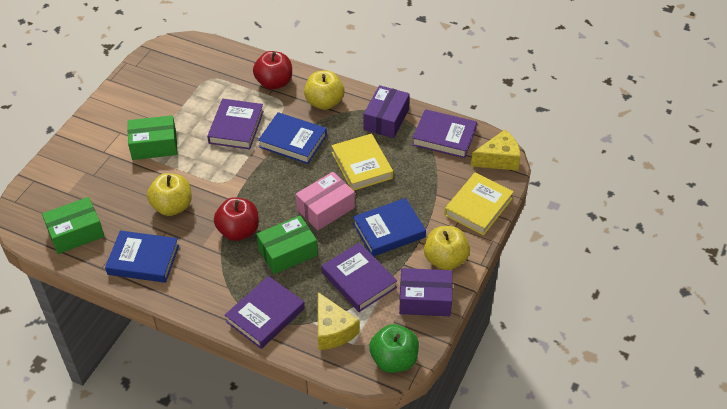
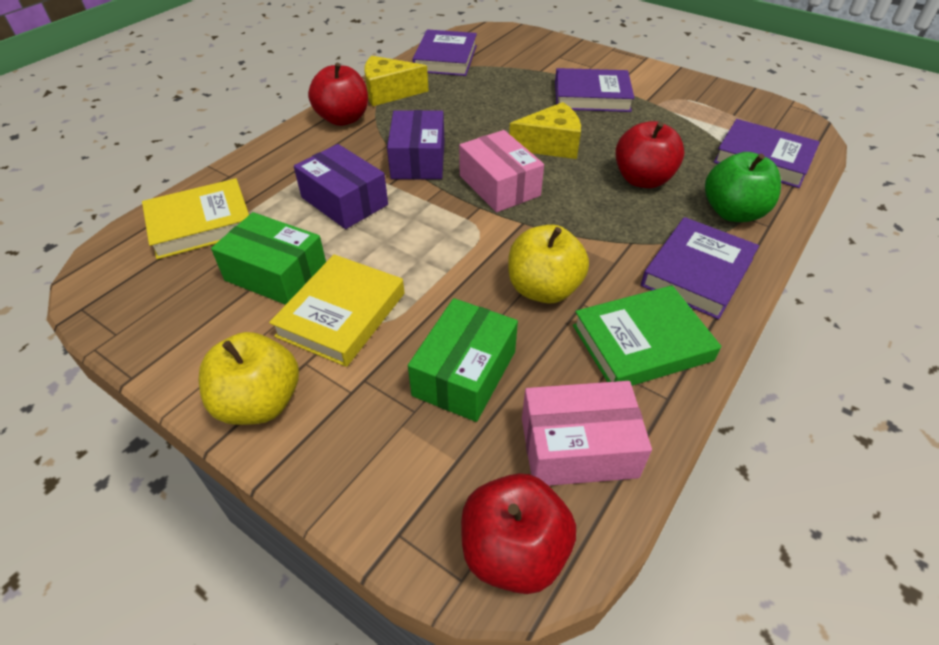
blue book: 3 -> 0
green book: 0 -> 1
green box: 3 -> 2
pink box: 1 -> 2
red apple: 2 -> 3
yellow apple: 3 -> 2

